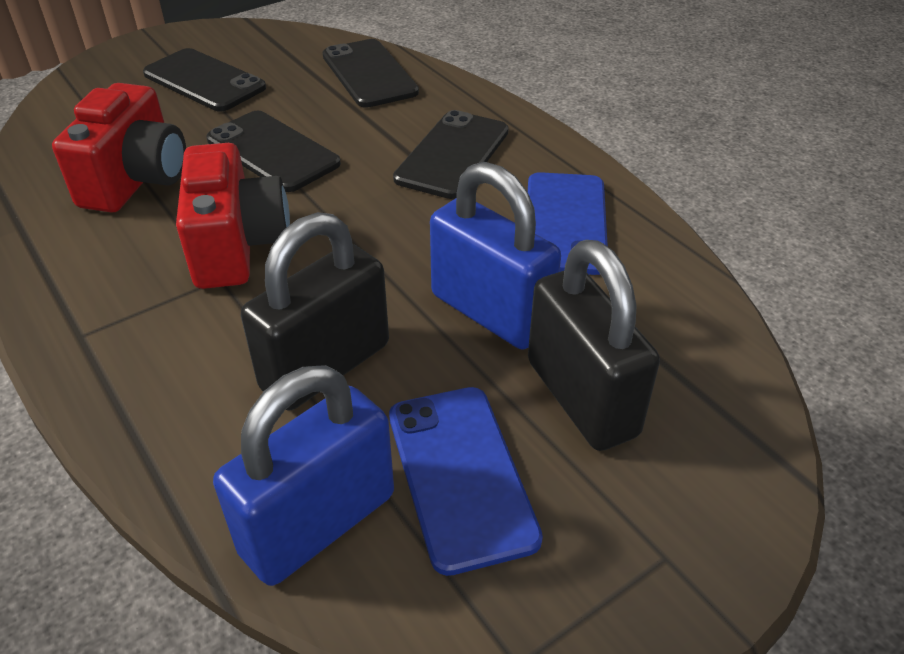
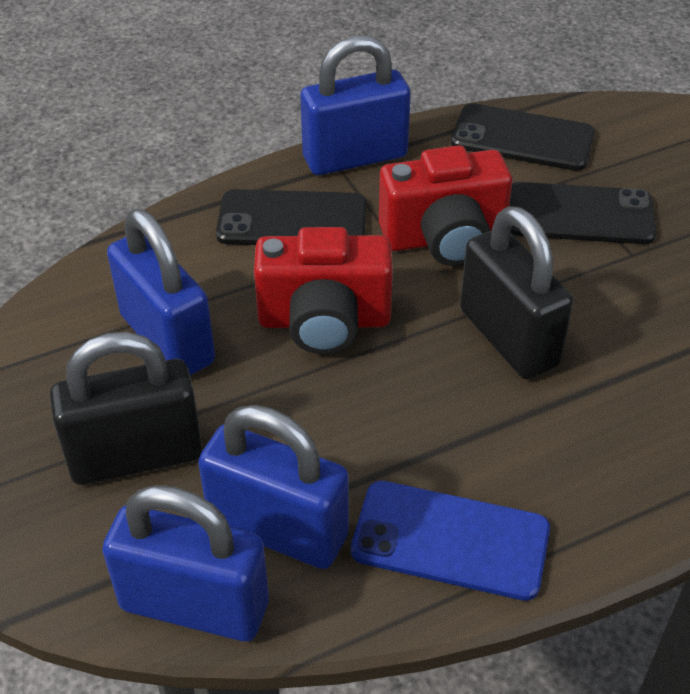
black phone: 4 -> 3
blue padlock: 2 -> 4
blue phone: 2 -> 1

